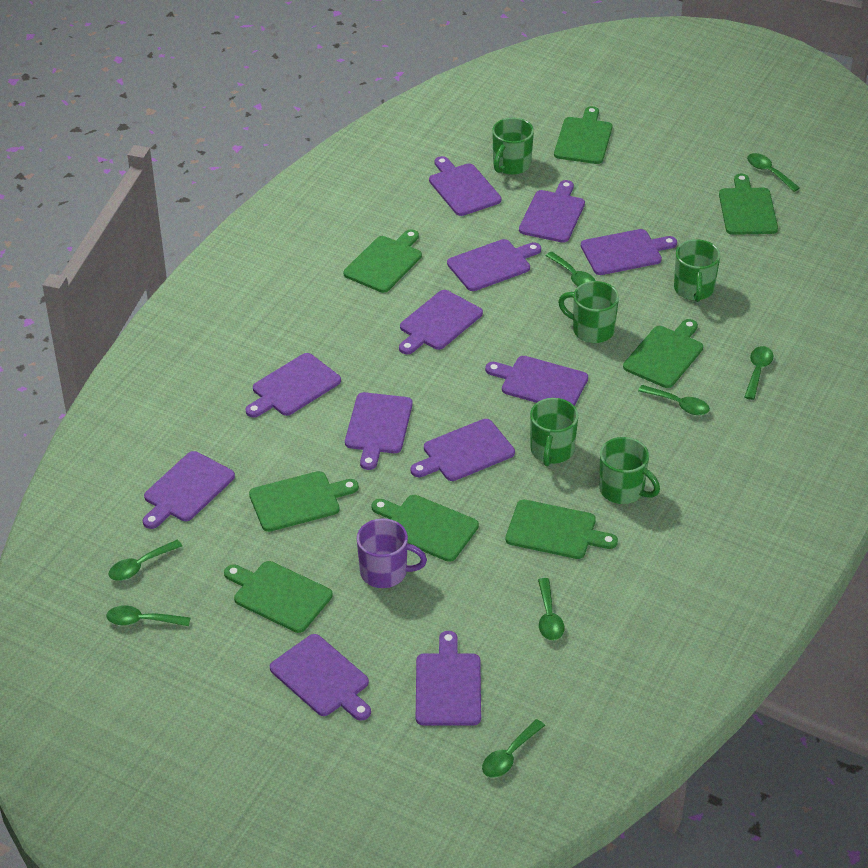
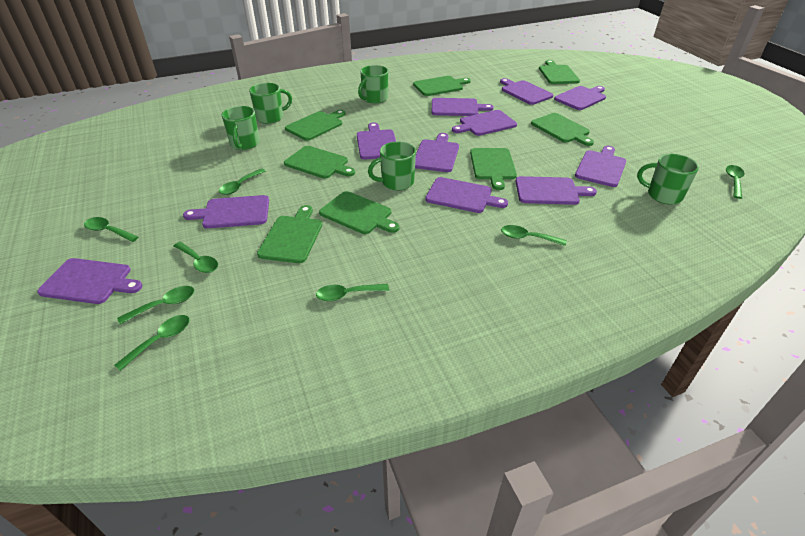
purple cutting board: 12 -> 11
purple mug: 1 -> 0

